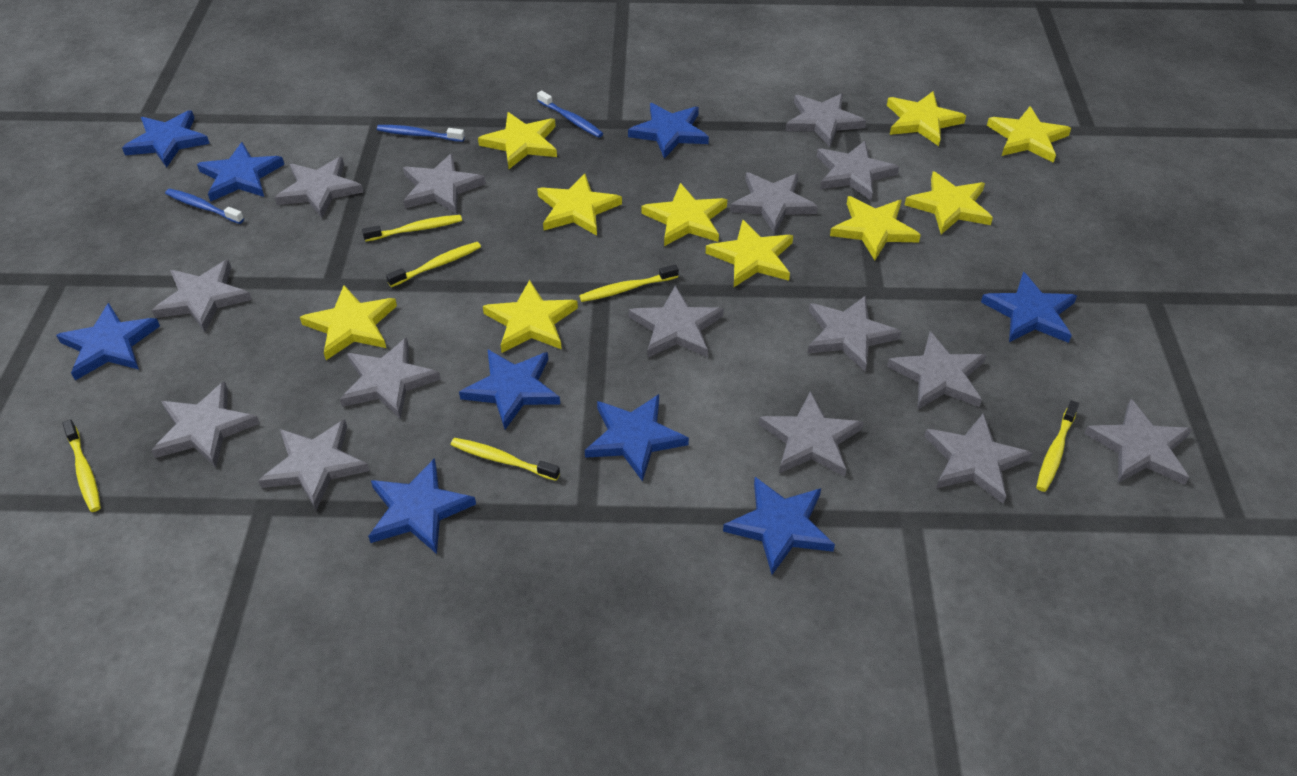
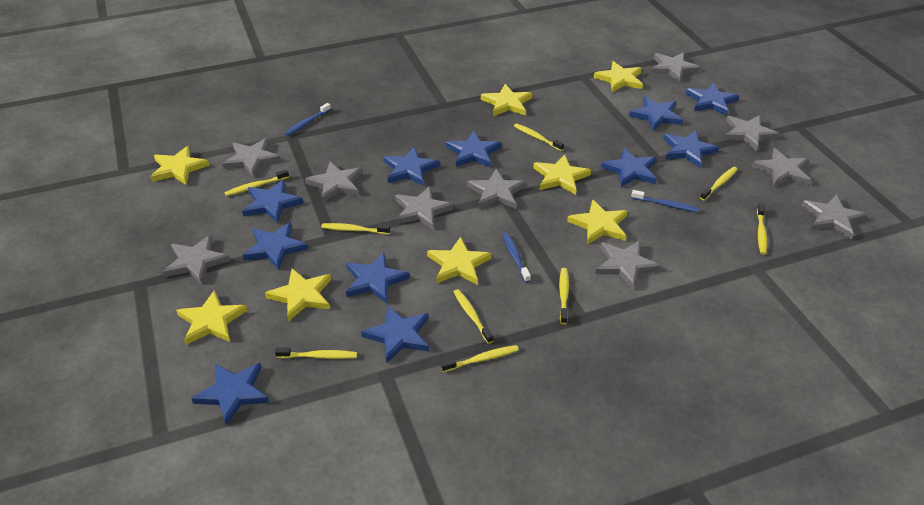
blue star: 9 -> 11
grey star: 15 -> 10
yellow star: 10 -> 8
yellow toothbrush: 6 -> 9

